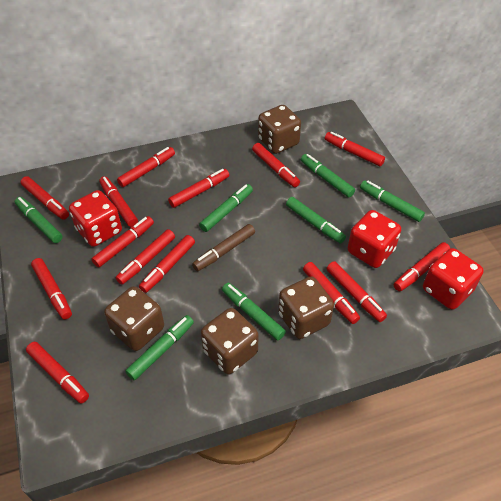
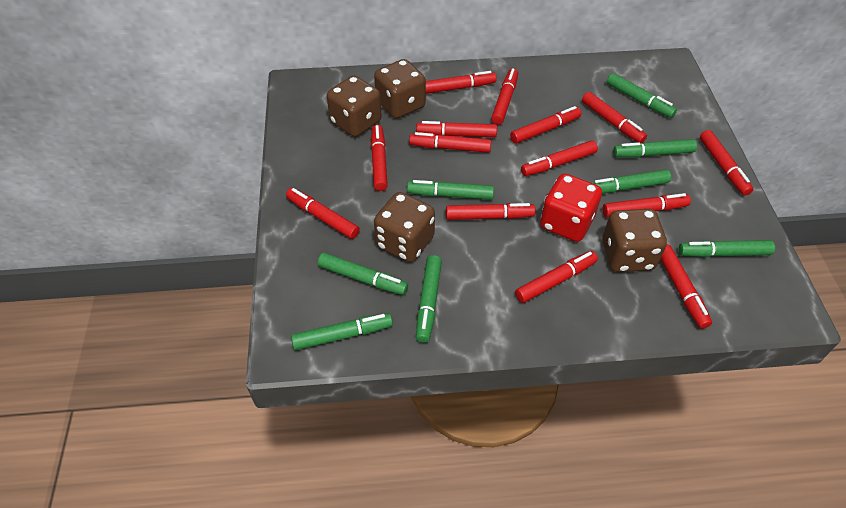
brown marker: 1 -> 0
green marker: 7 -> 8
red dice: 3 -> 1

